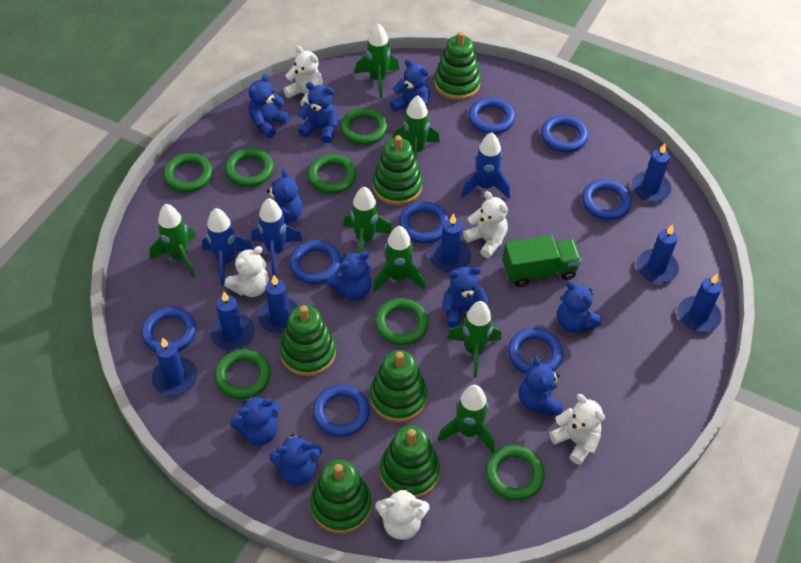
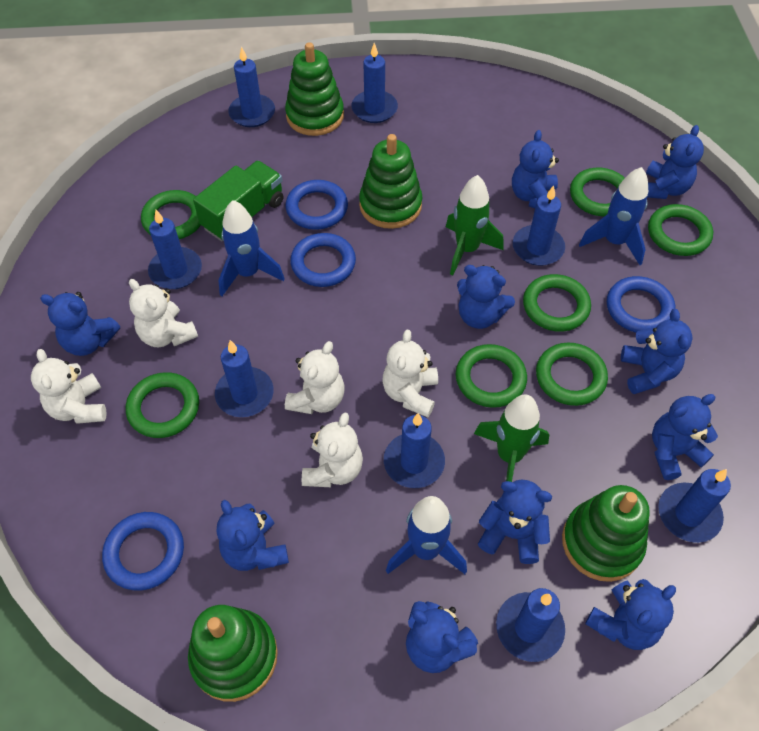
blue candle: 7 -> 8
blue ring: 8 -> 4
green rocket: 7 -> 2
green stacking toy: 6 -> 4

